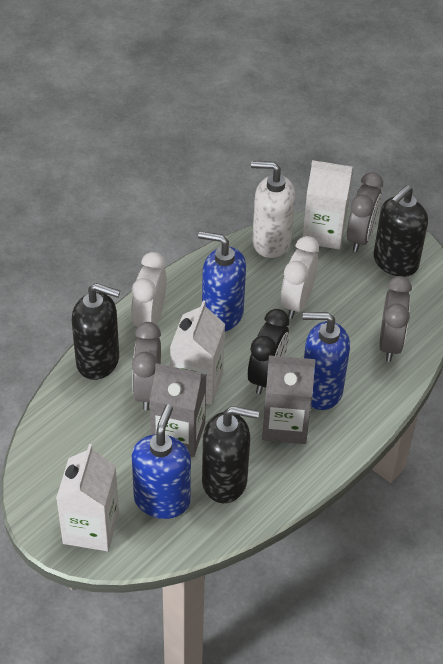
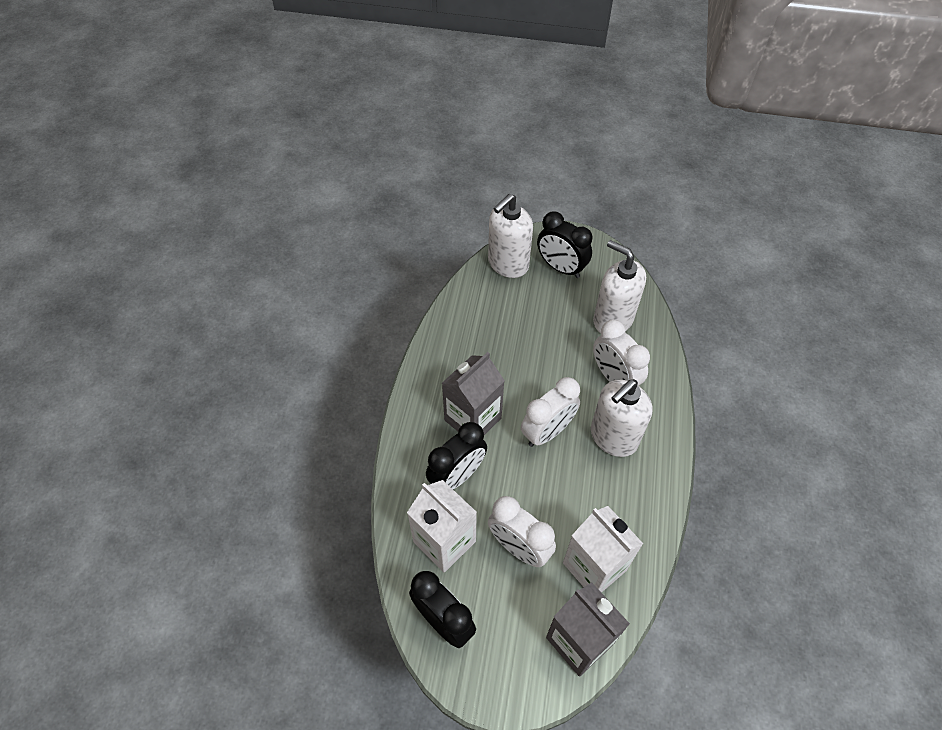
black clock: 1 -> 3
black soap dispenser: 3 -> 0
blue soap dispenser: 3 -> 0
grey clock: 3 -> 0
white carton: 3 -> 2
white clock: 2 -> 3
white soap dispenser: 1 -> 3

